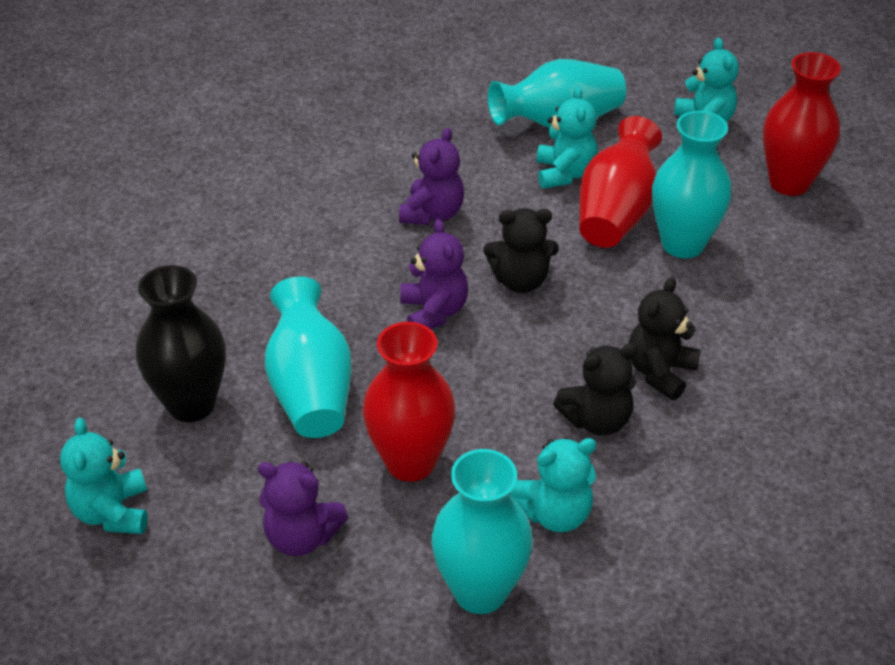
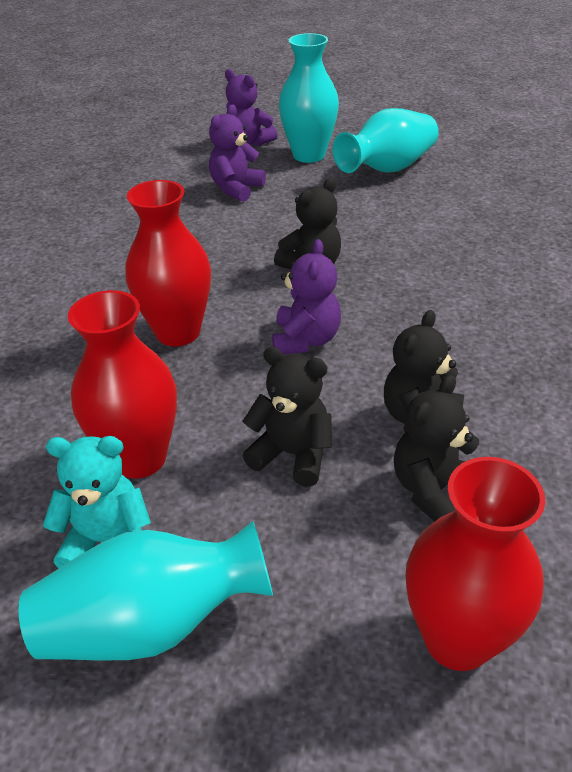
black teddy bear: 3 -> 4
black vase: 1 -> 0
turquoise teddy bear: 4 -> 1
turquoise vase: 4 -> 3

